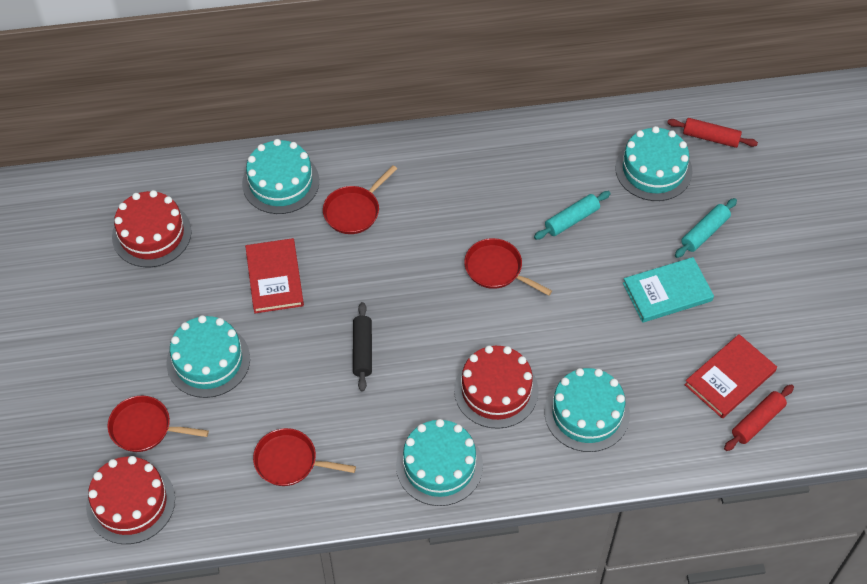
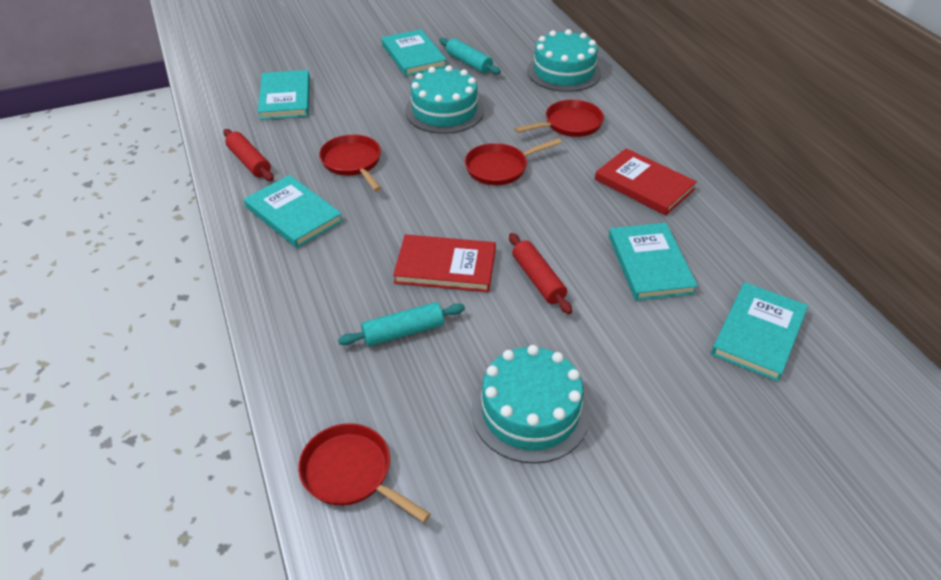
black rolling pin: 1 -> 0
red cake: 3 -> 0
turquoise book: 1 -> 5
turquoise cake: 5 -> 3

